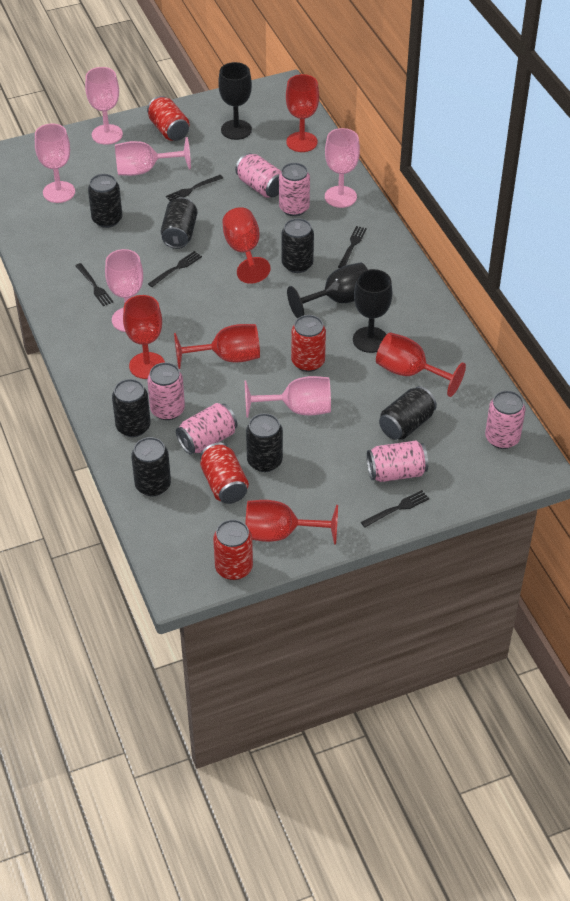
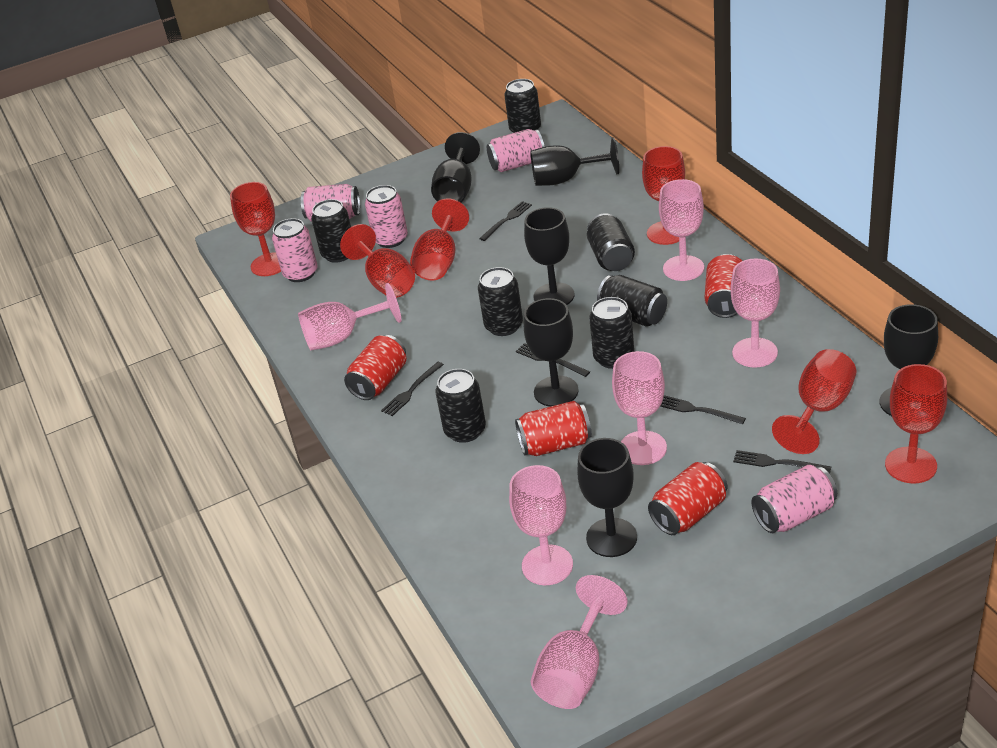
black goblet: 3 -> 6
pink can: 6 -> 5

